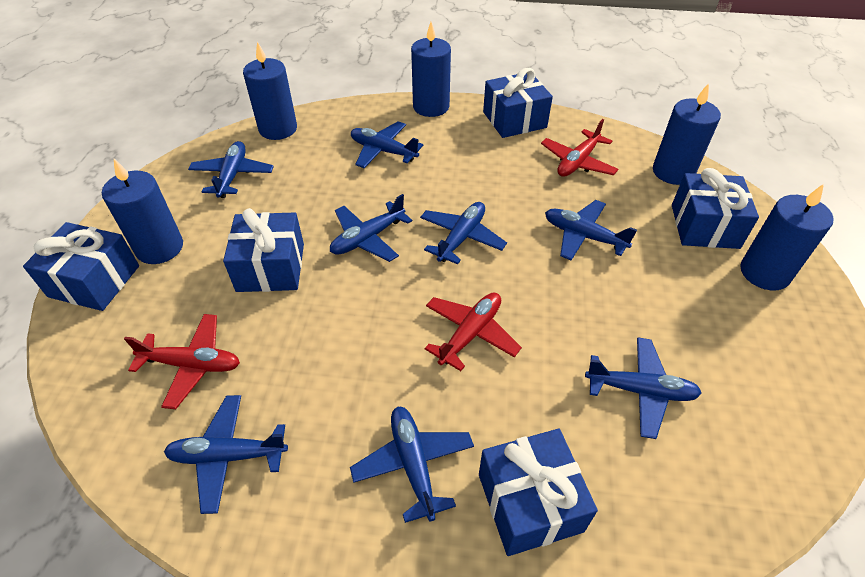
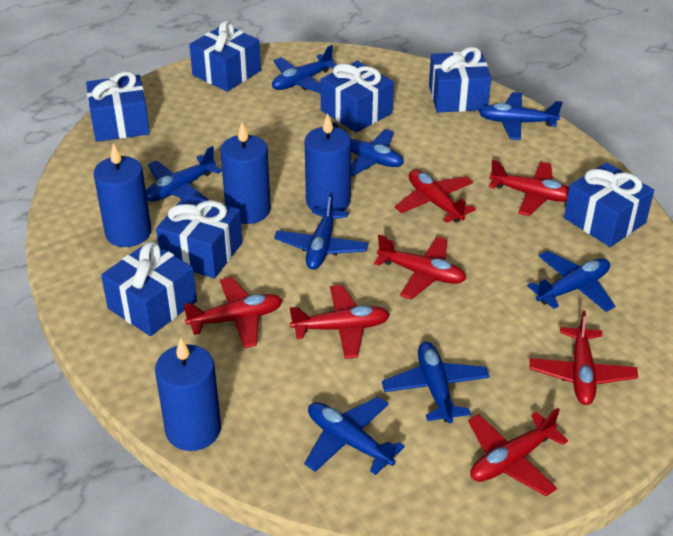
blue candle: 5 -> 4
blue gift: 5 -> 7
red plane: 3 -> 7

